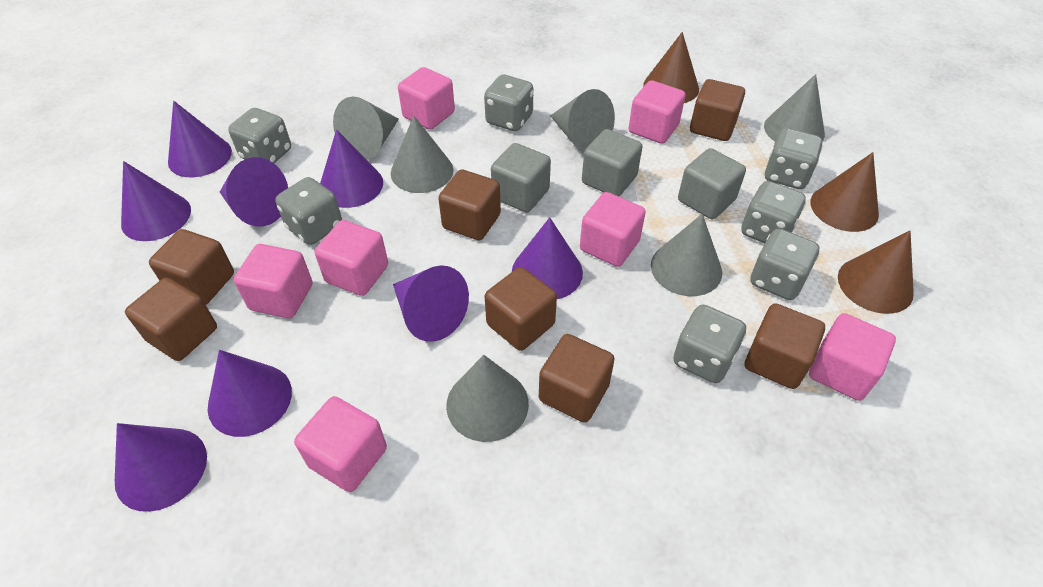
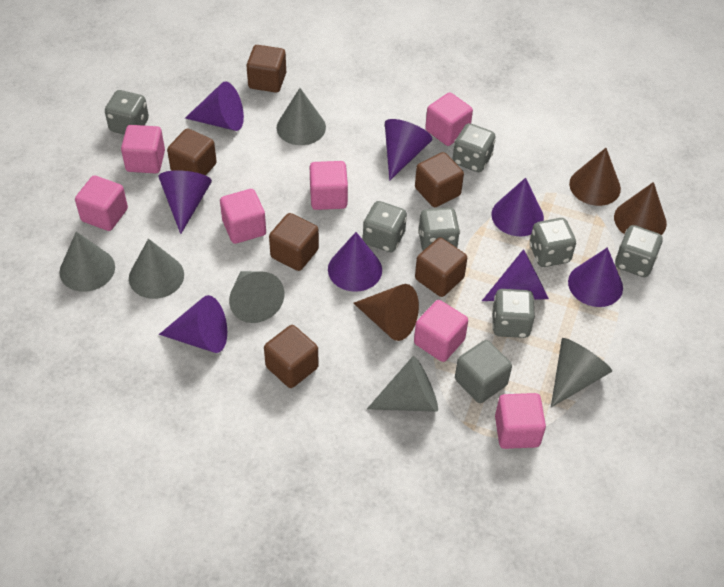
brown cube: 7 -> 6
grey cube: 3 -> 1

